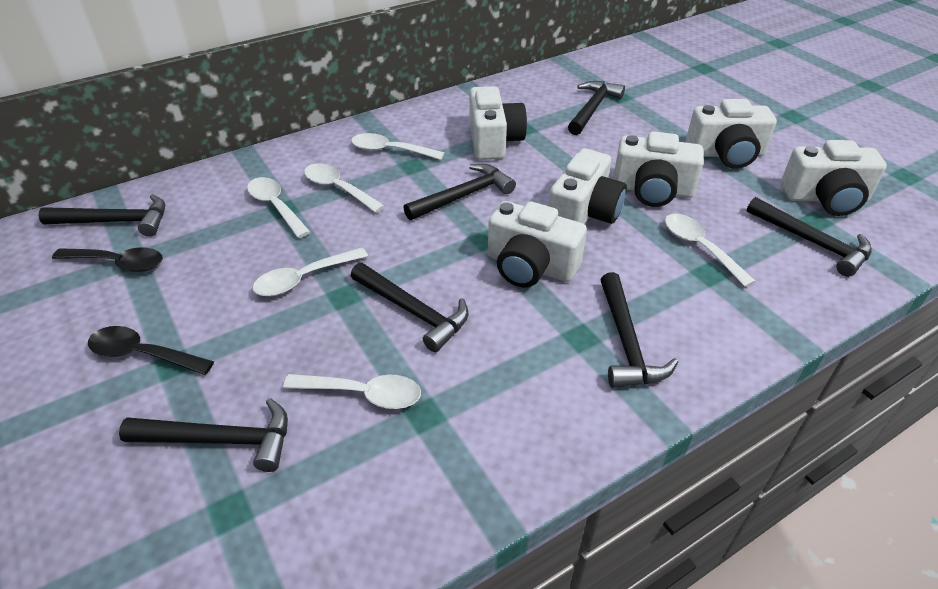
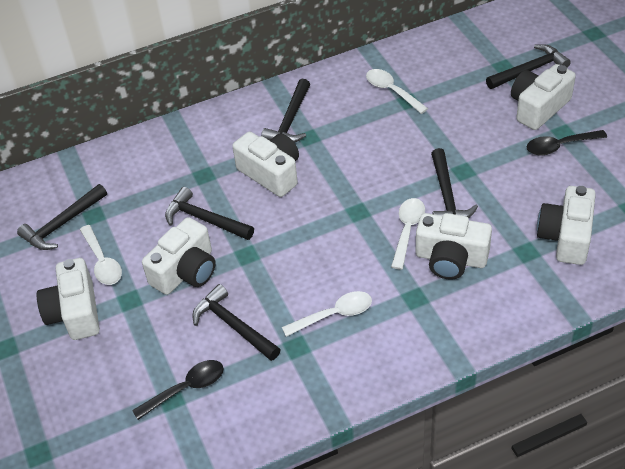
black hammer: 7 -> 6
white spoon: 6 -> 4

